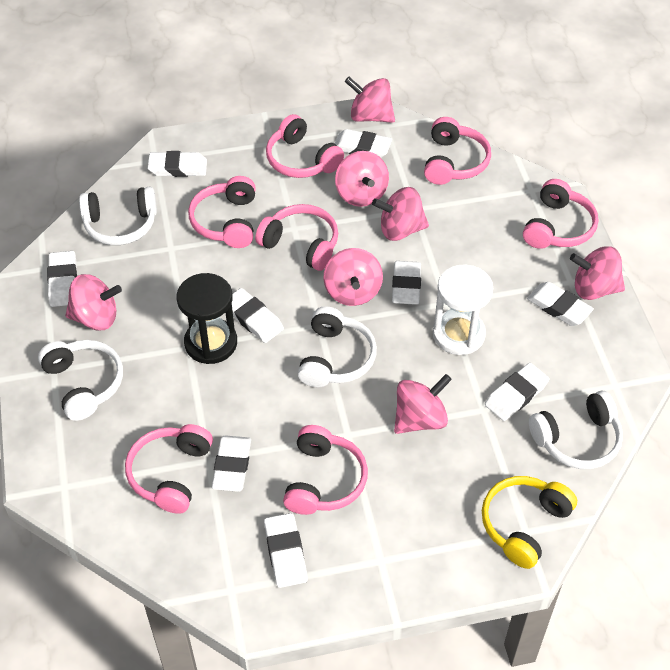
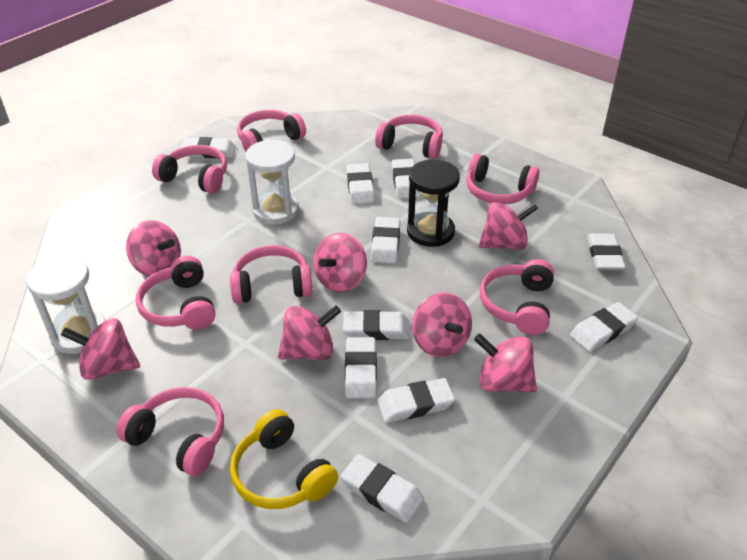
pink headphones: 7 -> 8
white eraser: 9 -> 10
white headphones: 4 -> 0
white hourglass: 1 -> 2

